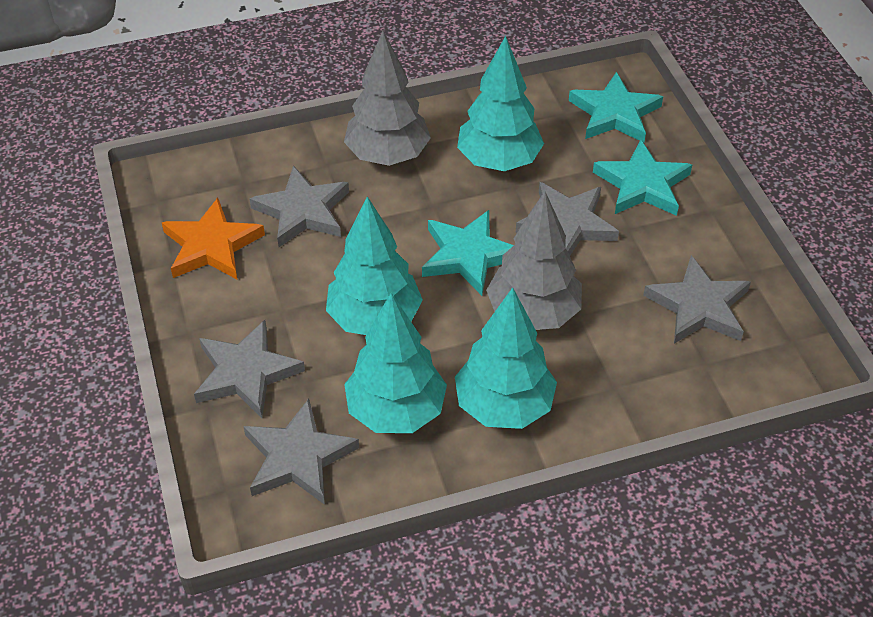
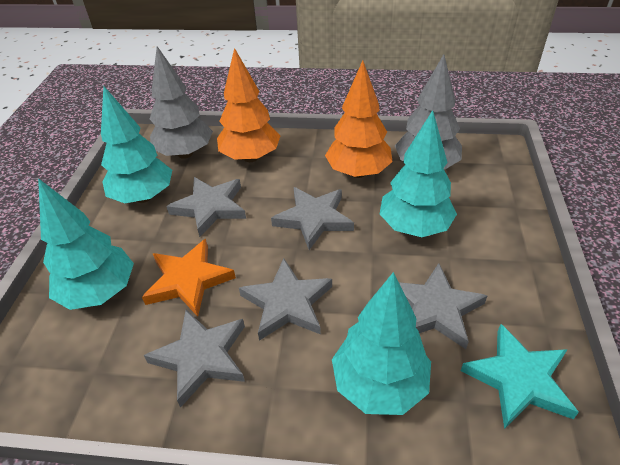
orange tree: 0 -> 2
turquoise star: 3 -> 1

